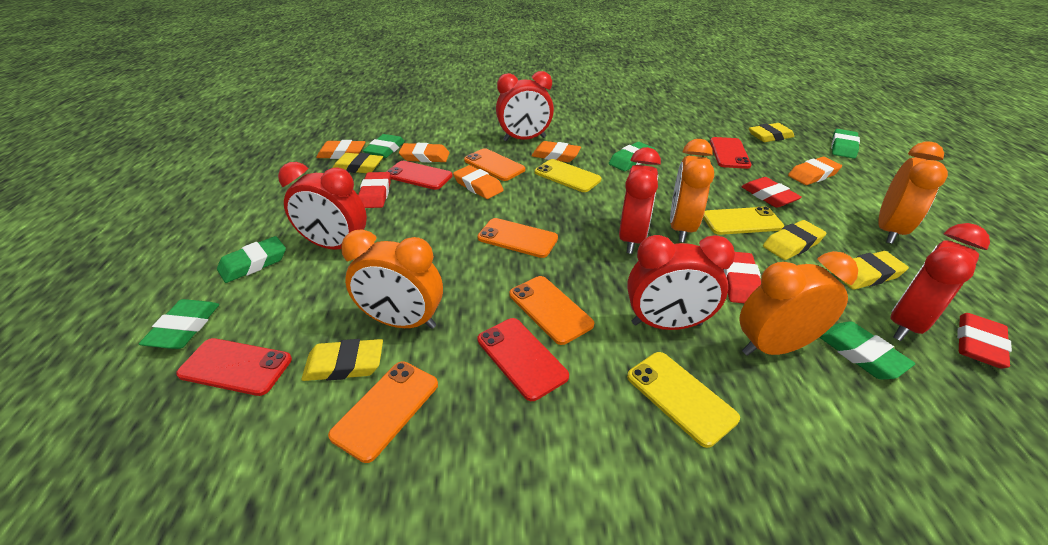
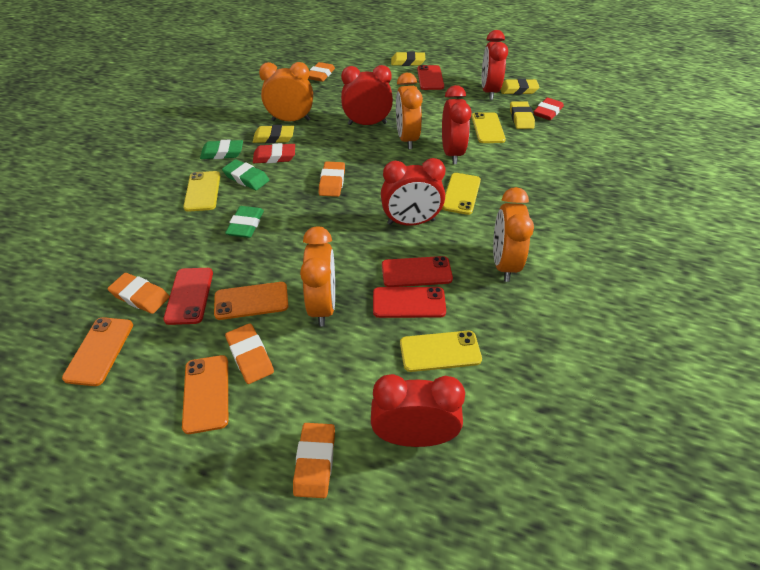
green eraser: 6 -> 3
orange phone: 4 -> 3
red eraser: 4 -> 2
yellow eraser: 5 -> 4
yellow phone: 3 -> 4

